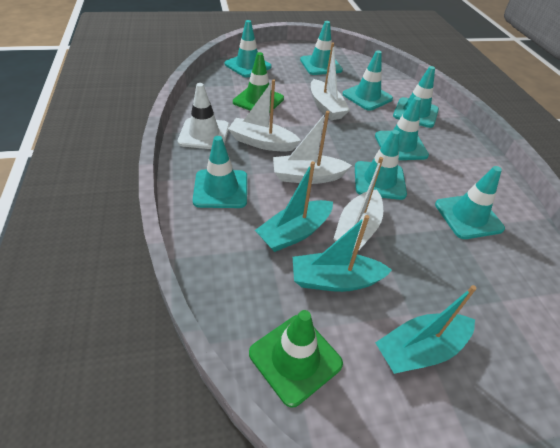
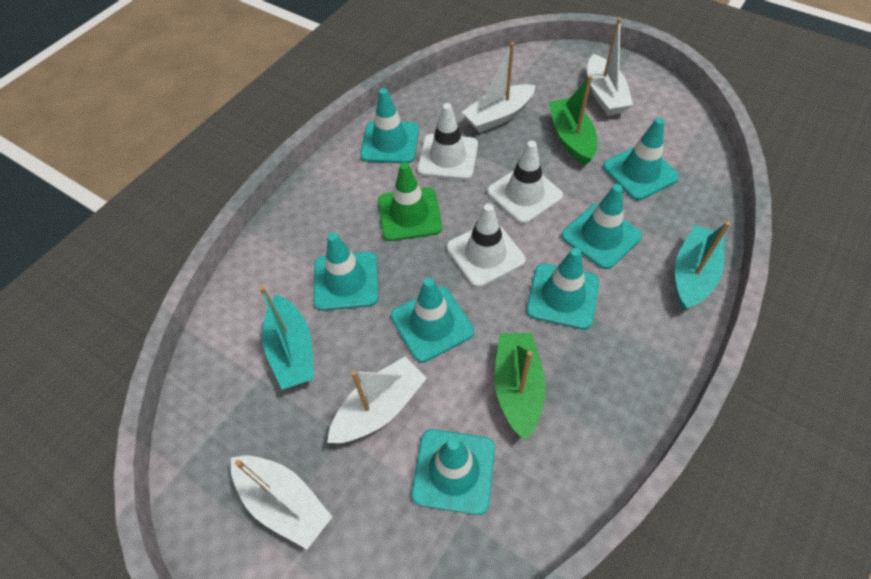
green boat: 0 -> 2
green traffic cone: 2 -> 1
turquoise boat: 3 -> 2
turquoise traffic cone: 8 -> 7
white traffic cone: 1 -> 3

